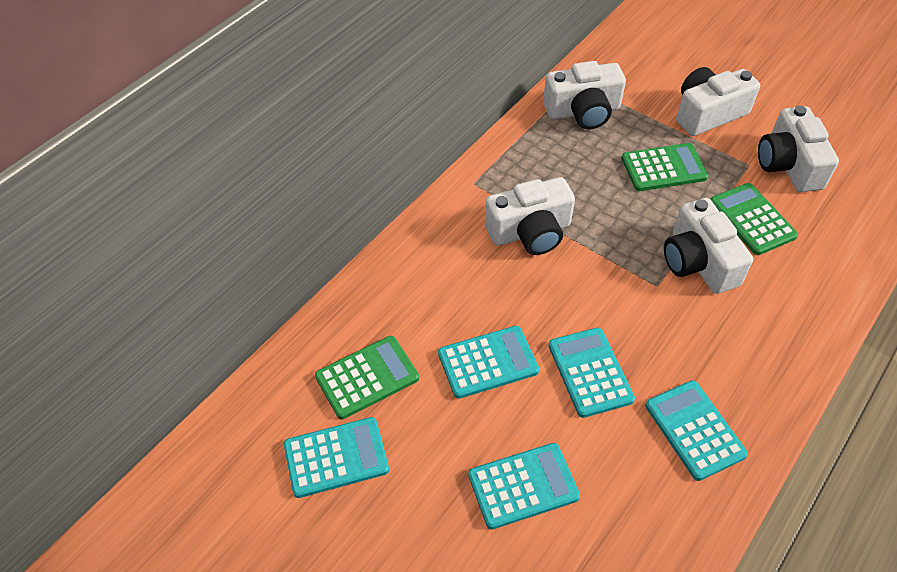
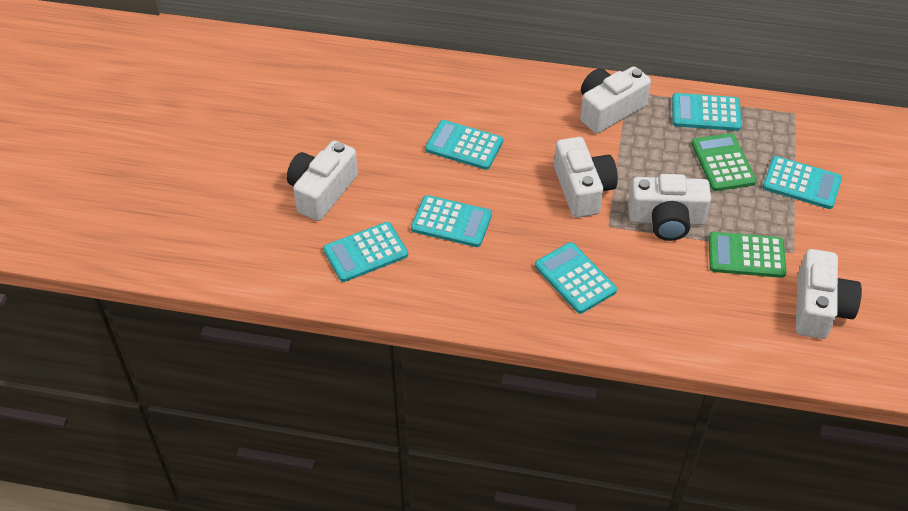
green calculator: 3 -> 2
turquoise calculator: 5 -> 6

